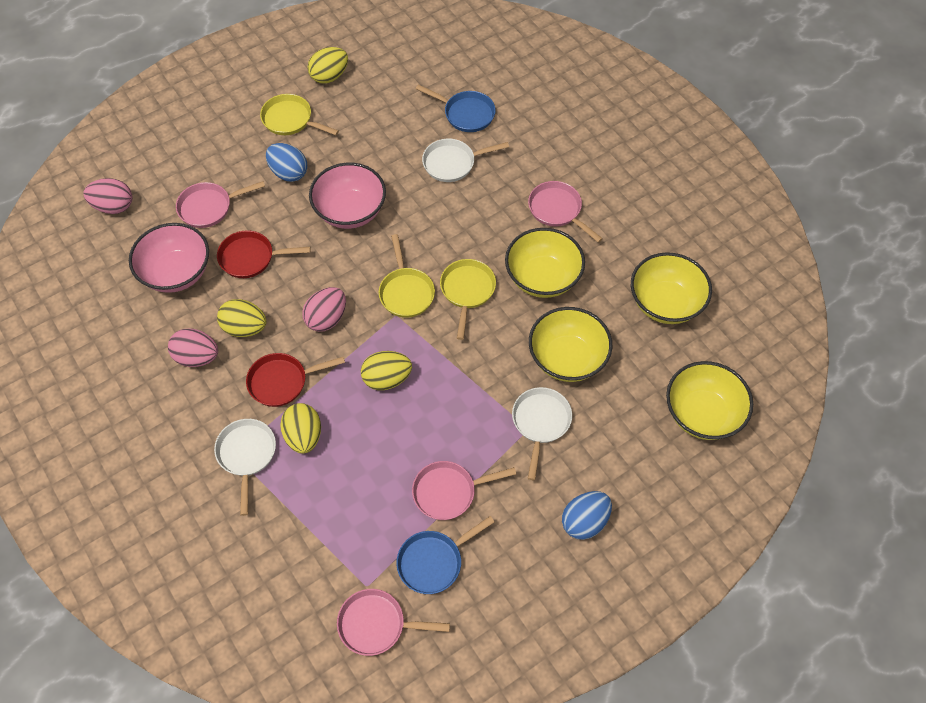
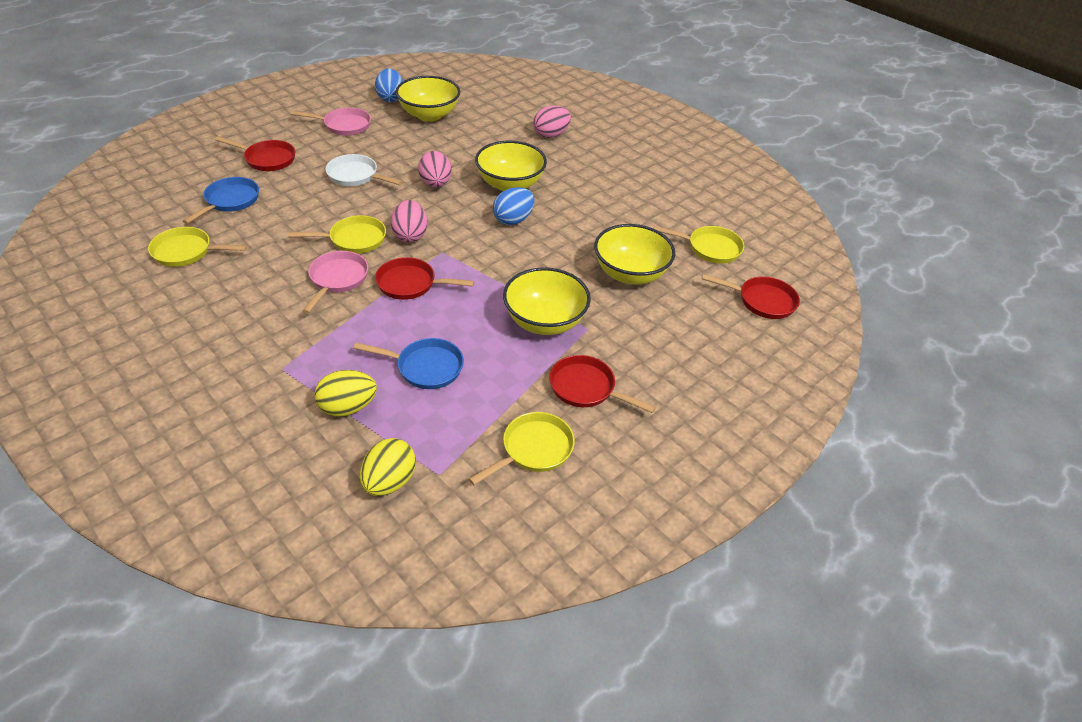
pink bowl: 2 -> 0
pink pan: 4 -> 2
red pan: 2 -> 4
white pan: 3 -> 1
yellow egg: 4 -> 2
yellow pan: 3 -> 4

